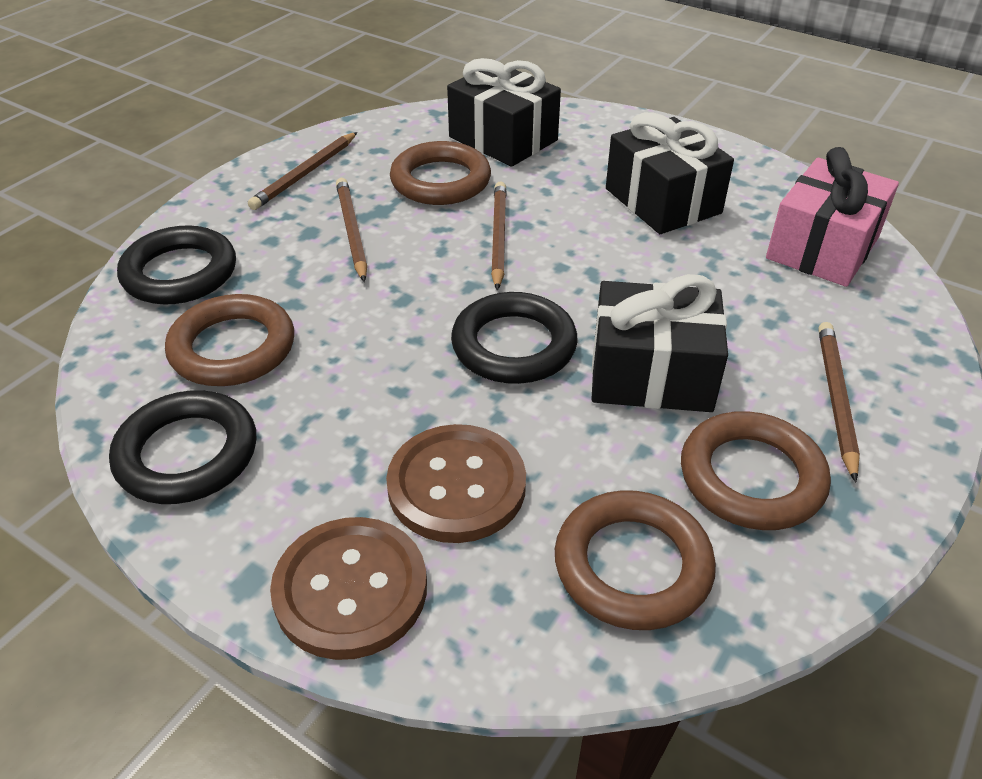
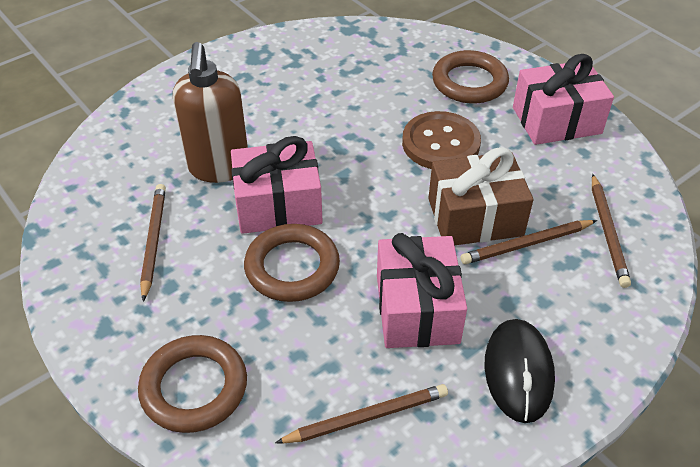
black gift: 3 -> 0
black mouse: 0 -> 1
black ring: 3 -> 0
brown button: 2 -> 1
brown gift: 0 -> 1
brown ring: 4 -> 3
brown soap dispenser: 0 -> 1
pink gift: 1 -> 3

